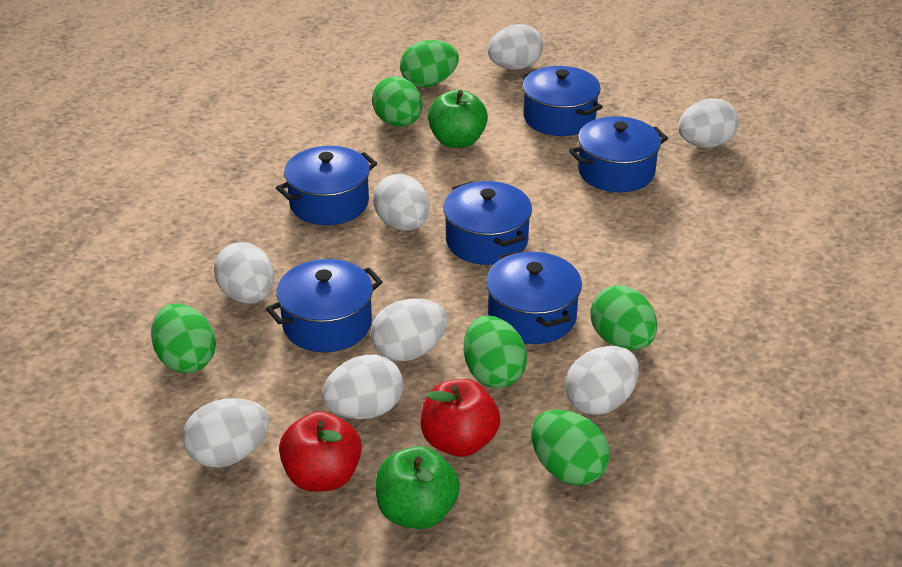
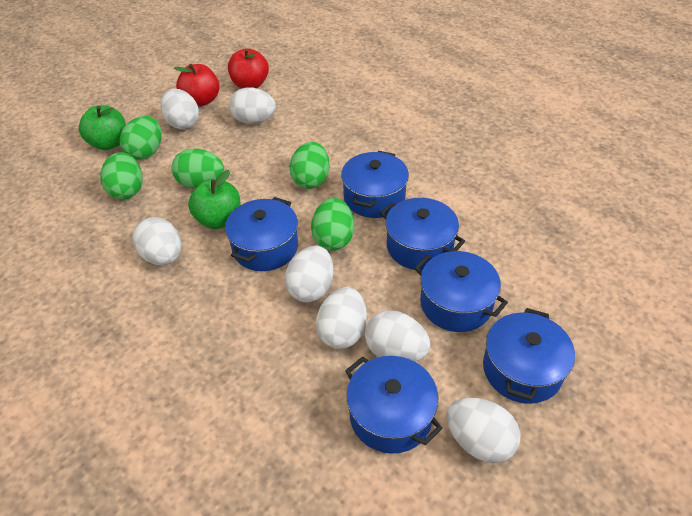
green egg: 6 -> 5
white egg: 8 -> 7

